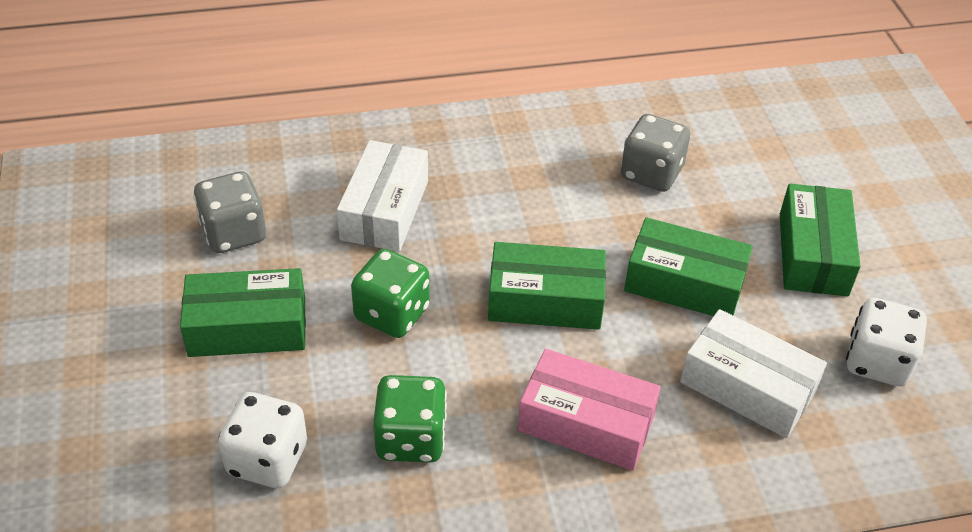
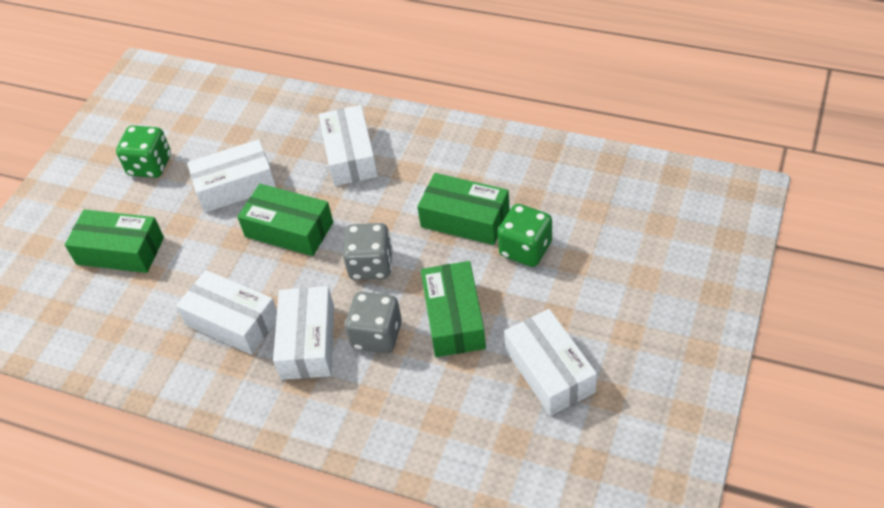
pink box: 1 -> 0
white box: 2 -> 5
white dice: 2 -> 0

